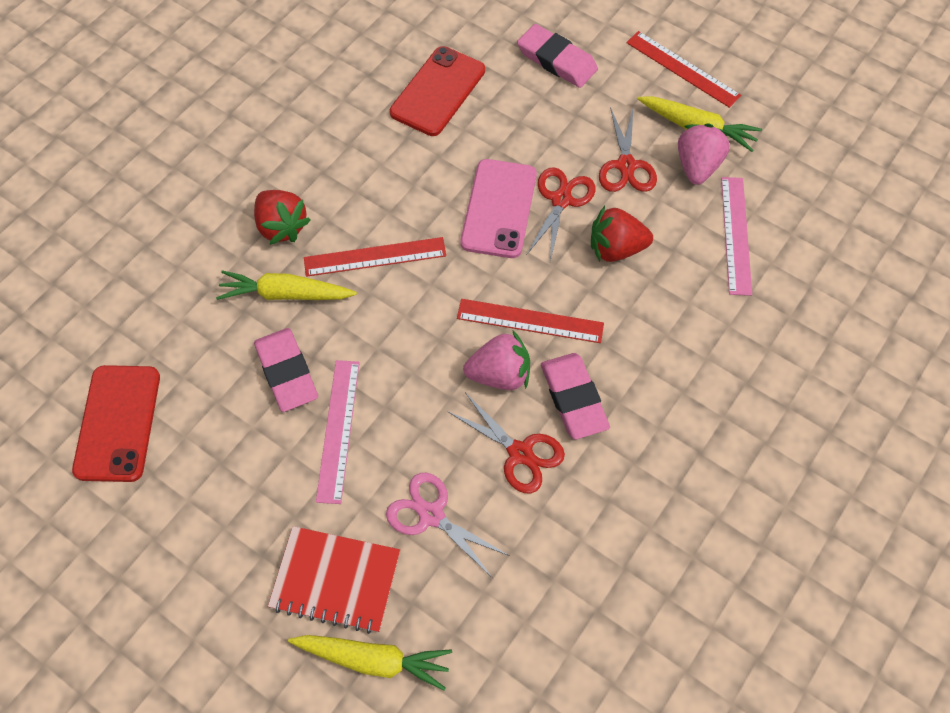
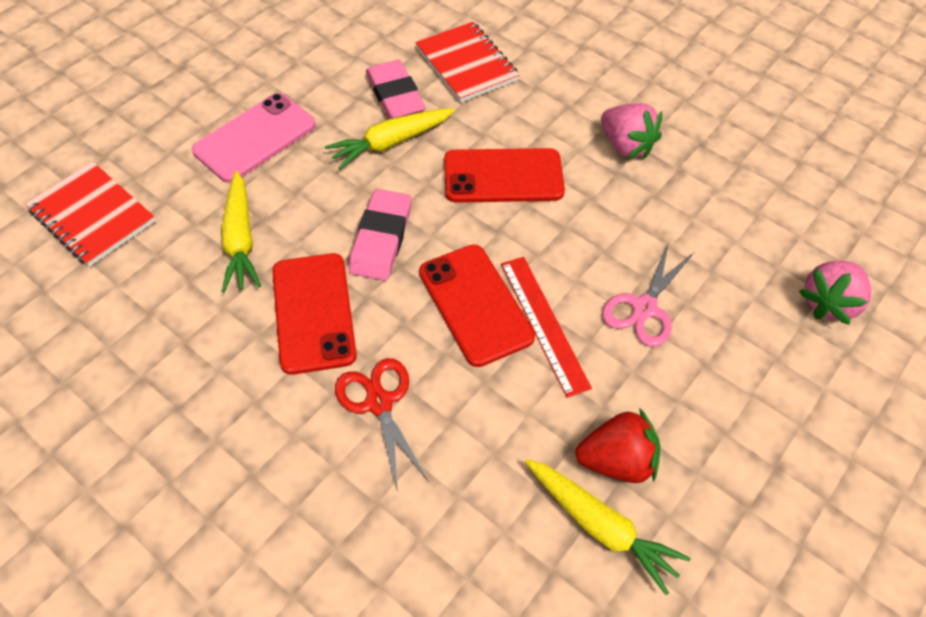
pink eraser: 3 -> 2
pink ruler: 2 -> 0
red notebook: 1 -> 2
red phone: 2 -> 3
red ruler: 3 -> 1
red scissors: 3 -> 1
red strawberry: 2 -> 1

